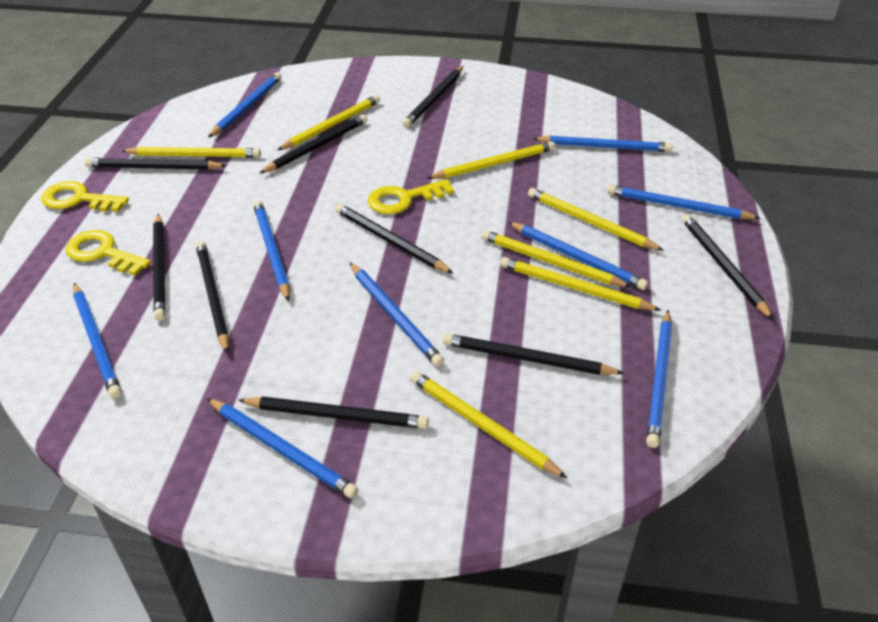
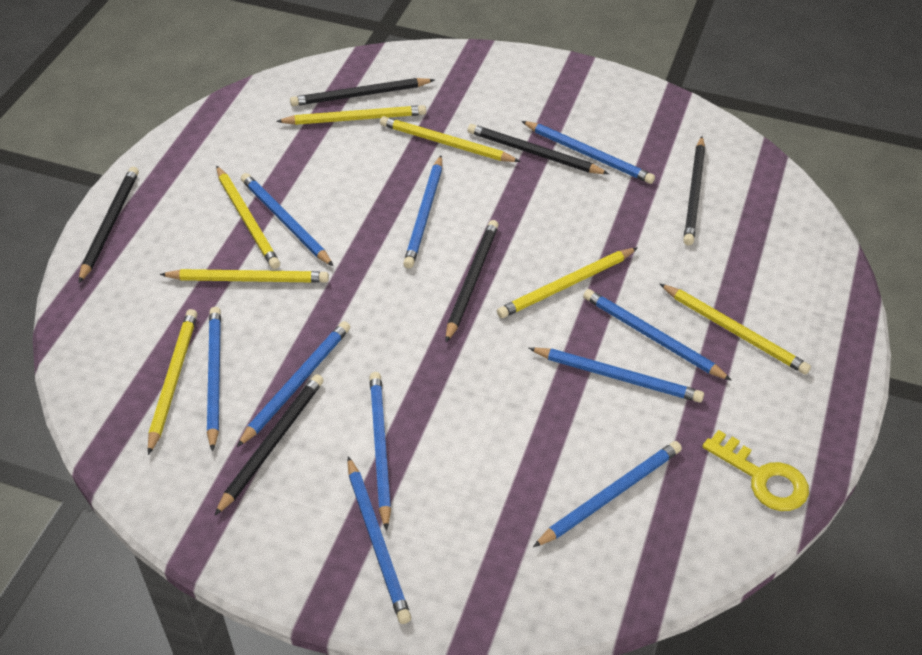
black pencil: 9 -> 6
blue pencil: 9 -> 10
yellow key: 3 -> 1

